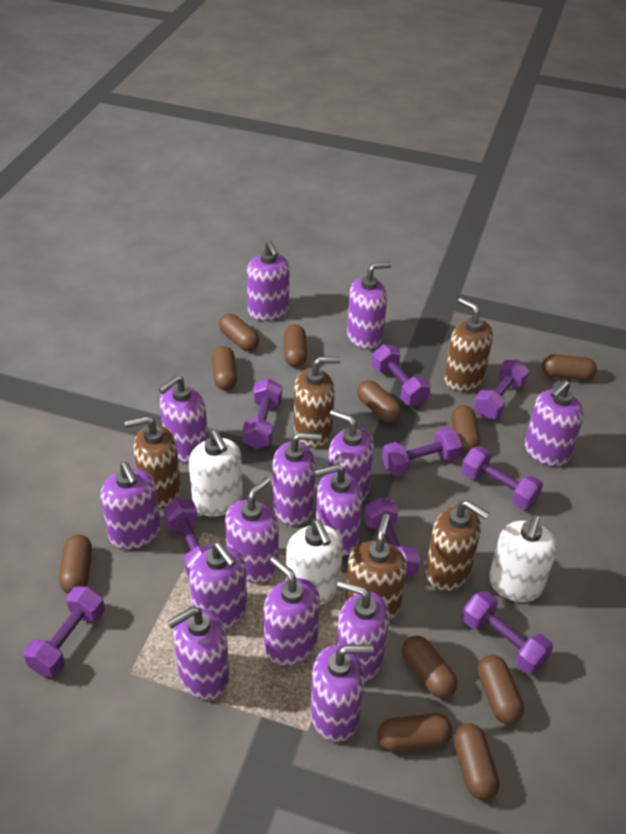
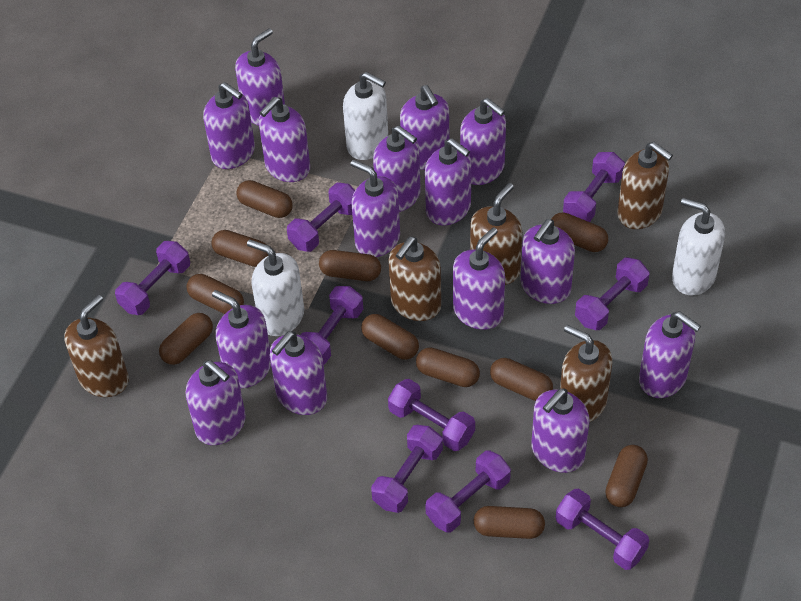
purple soap dispenser: 14 -> 15

